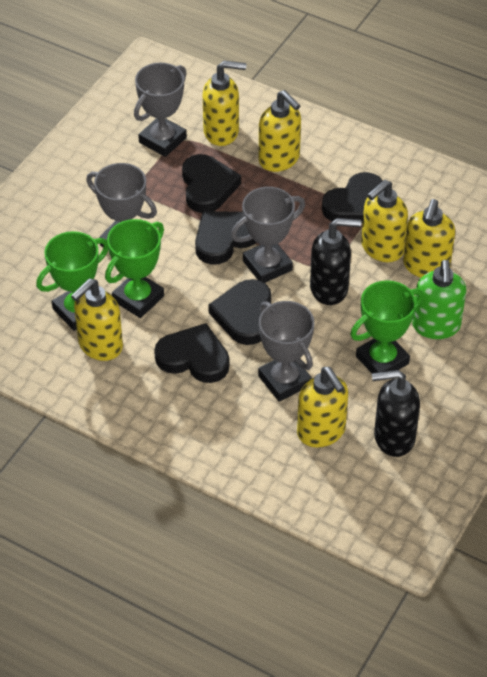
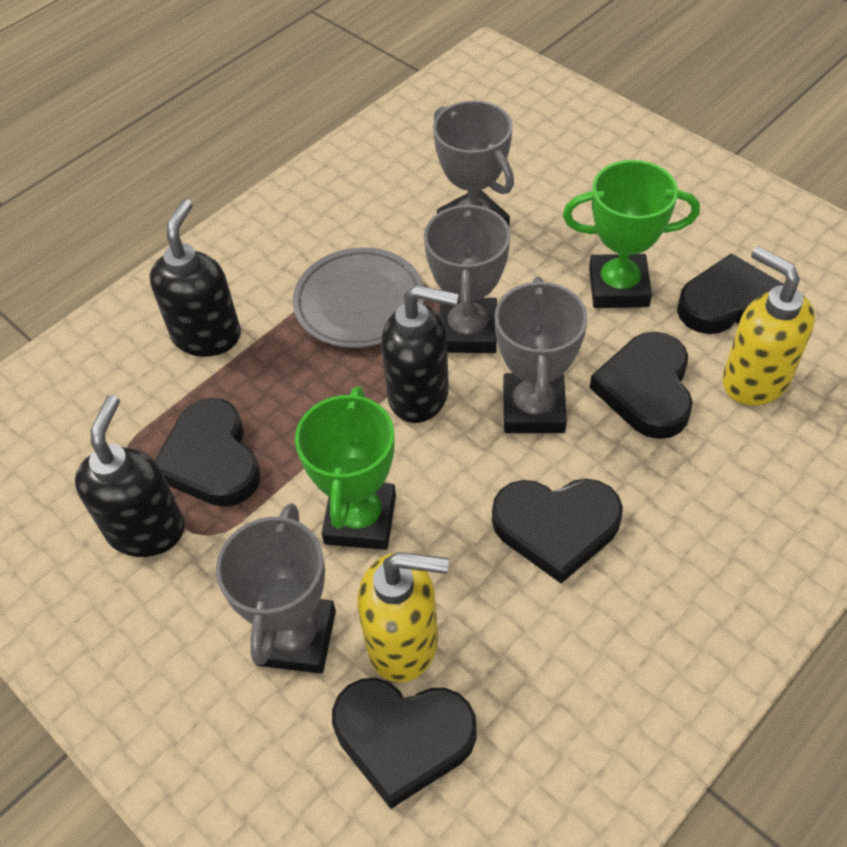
black soap dispenser: 2 -> 3
green soap dispenser: 1 -> 0
green trophy: 3 -> 2
grey plate: 0 -> 1
yellow soap dispenser: 6 -> 2

